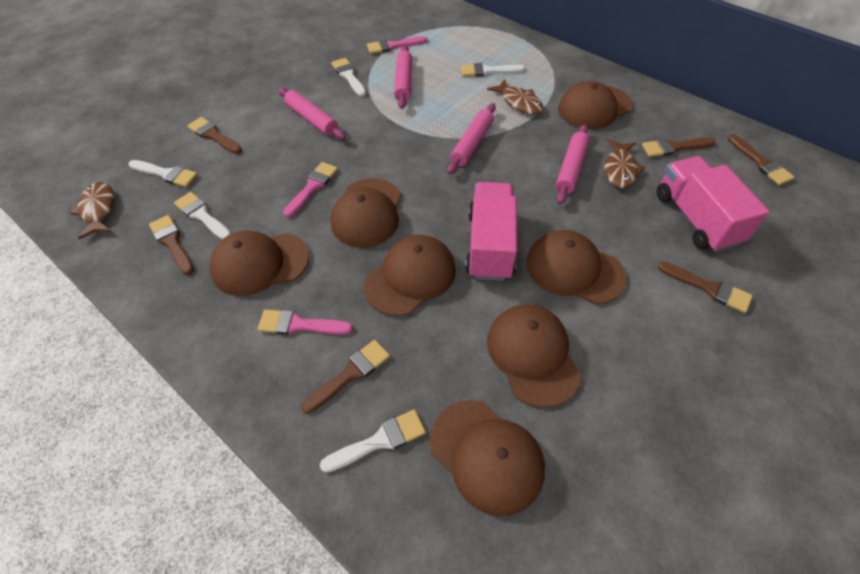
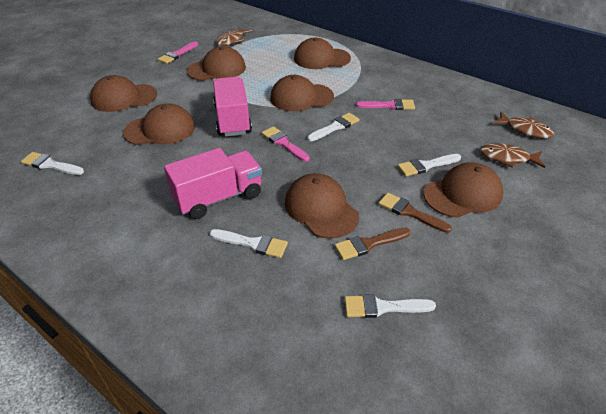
brown brush: 6 -> 2
pink rolling pin: 4 -> 0

